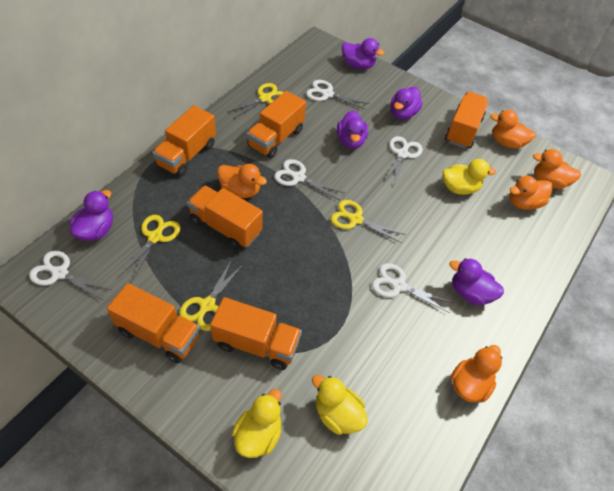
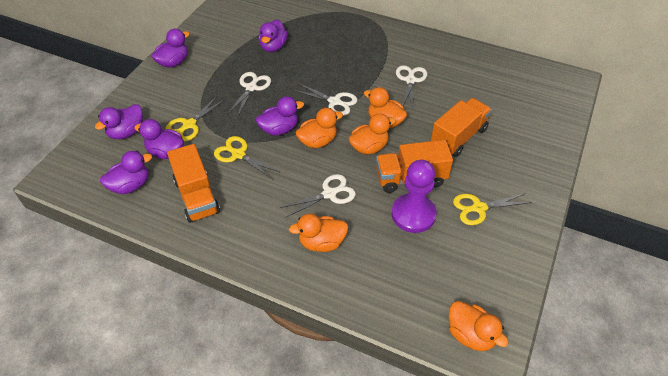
orange truck: 6 -> 3
purple duck: 5 -> 6
purple pawn: 0 -> 1
white scissors: 5 -> 4
yellow duck: 3 -> 0
yellow scissors: 4 -> 3

